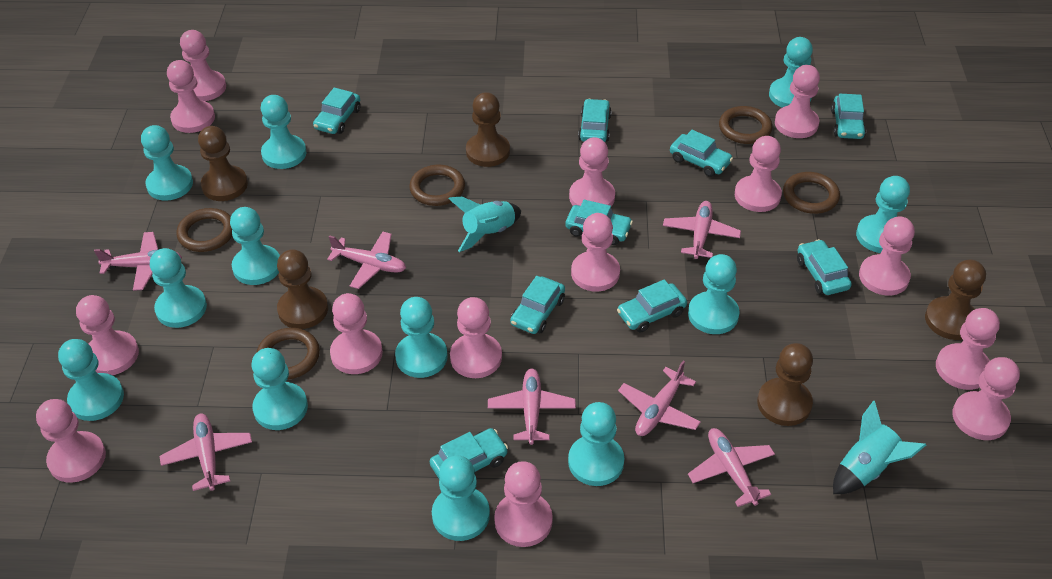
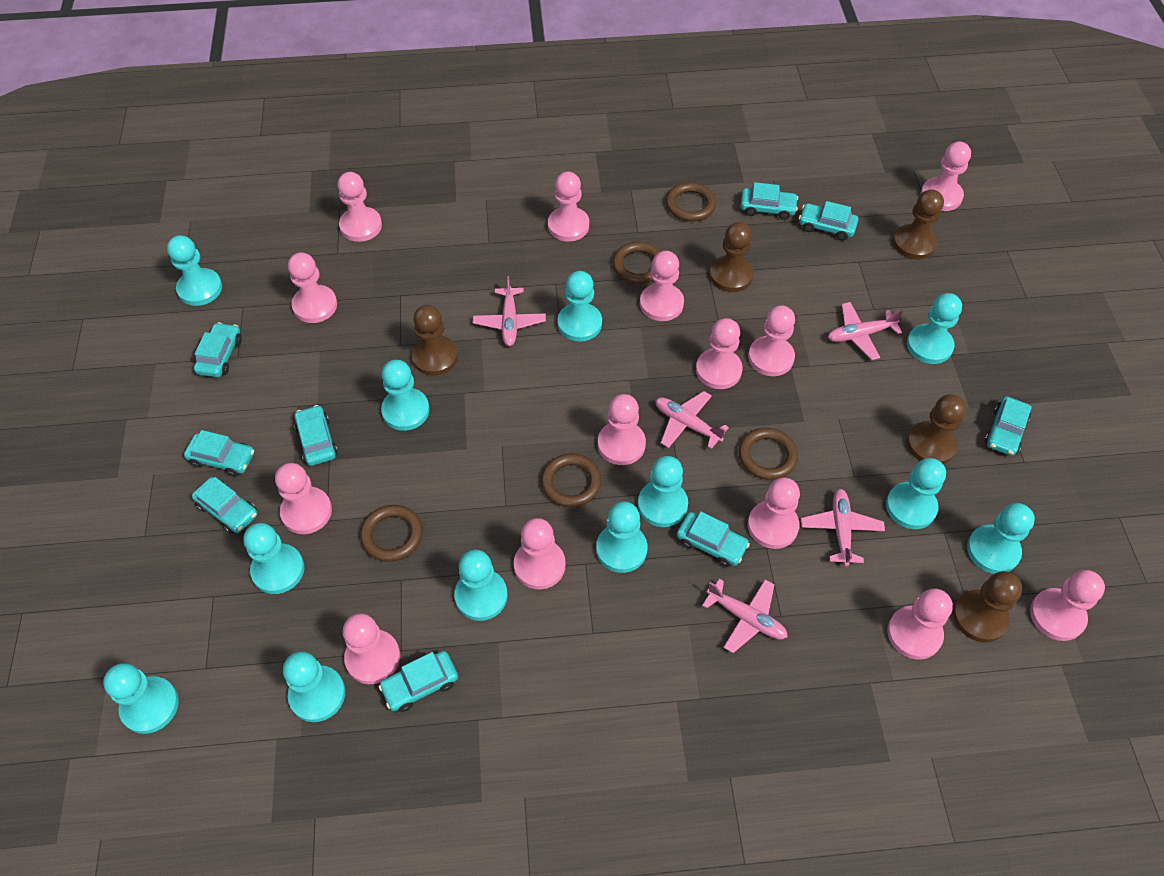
pink plane: 7 -> 5
turquoise rocket: 2 -> 0

